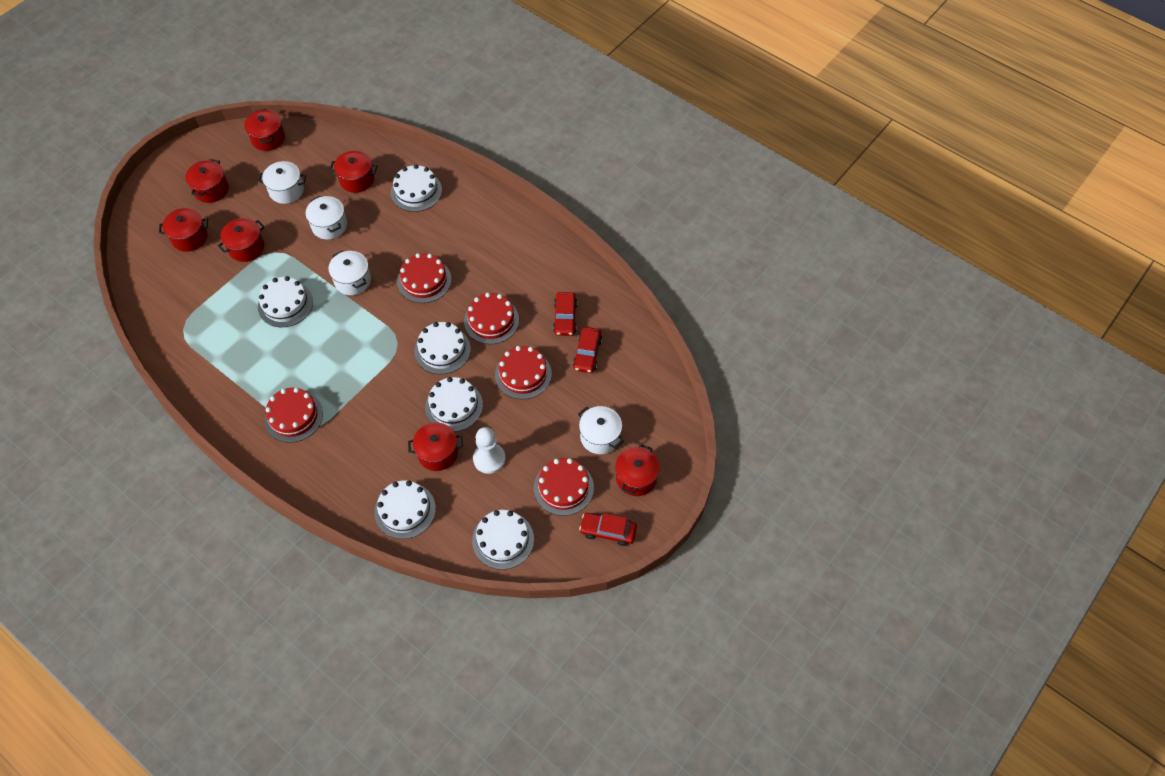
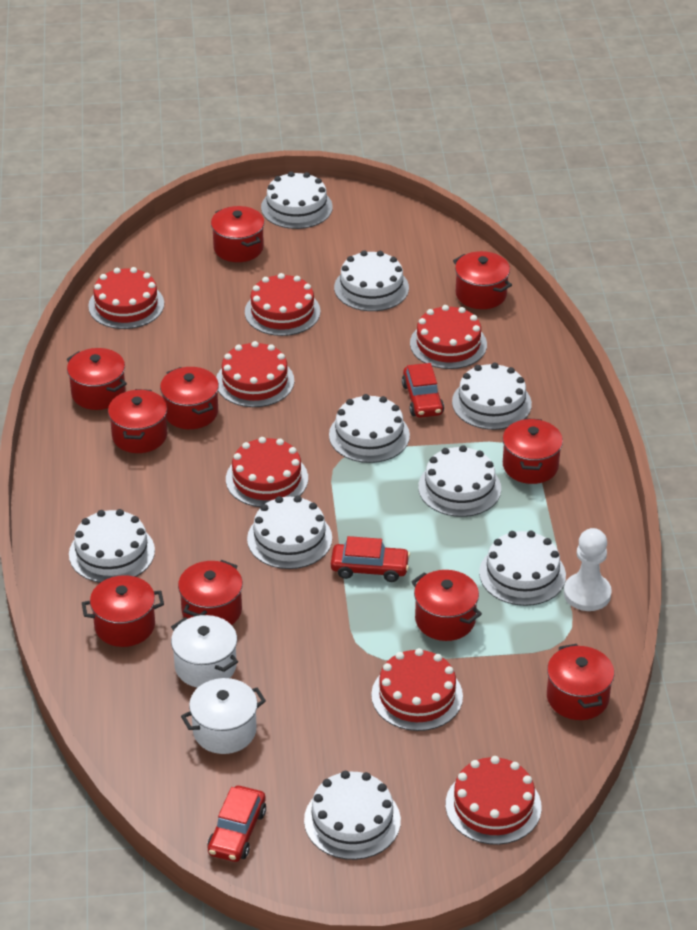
red cake: 5 -> 7
red pot: 7 -> 10
white cake: 6 -> 9
white pot: 4 -> 2

